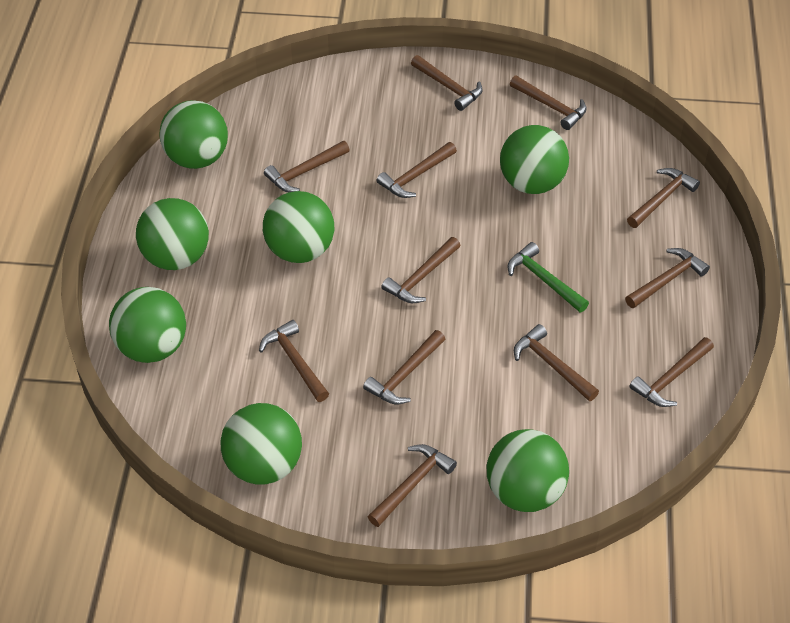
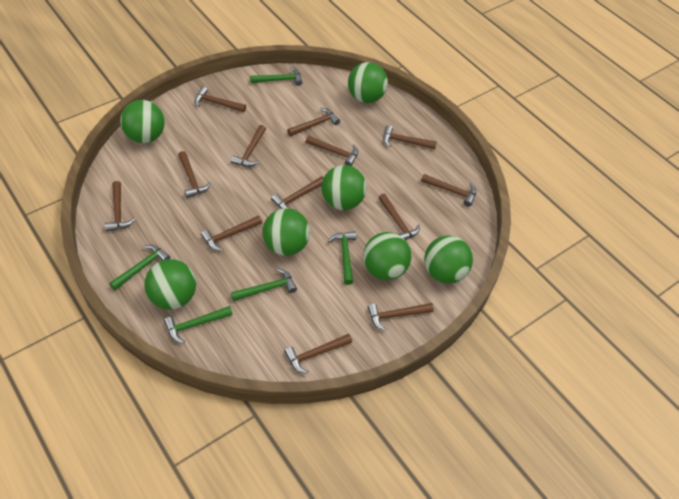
brown hammer: 12 -> 13
green hammer: 1 -> 5

